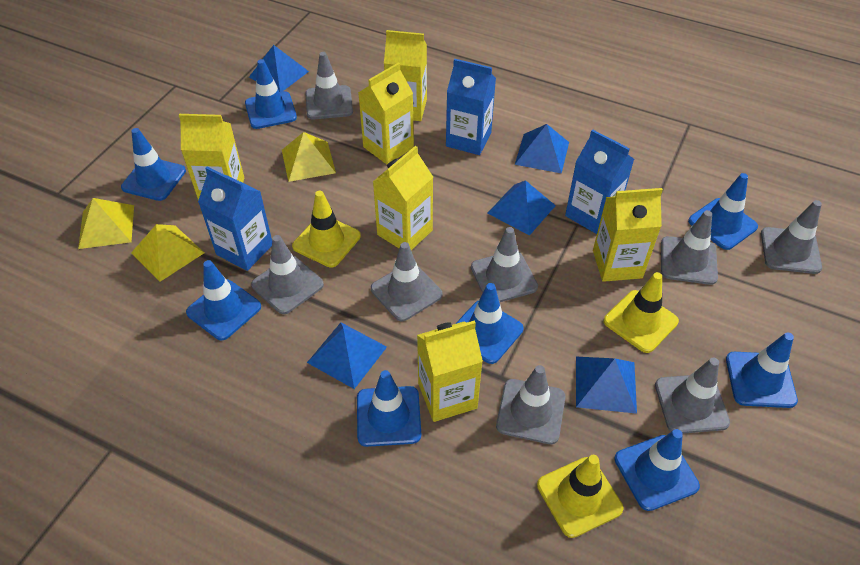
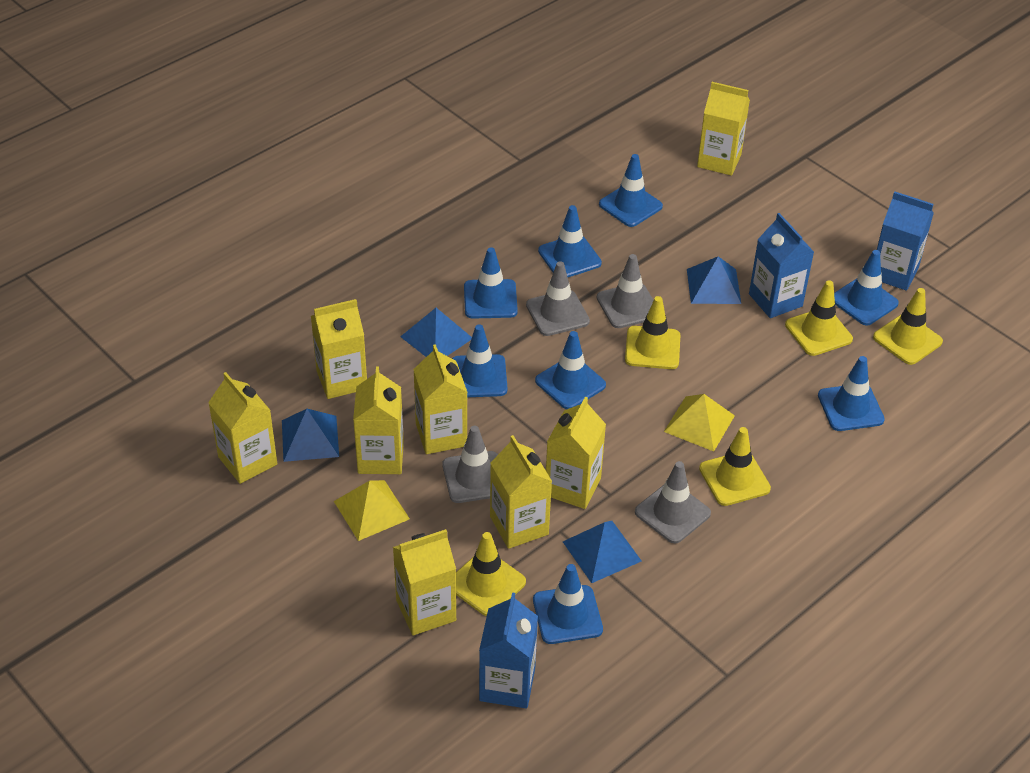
blue pyramid: 5 -> 4
grey traffic cone: 8 -> 4
yellow carton: 6 -> 8
yellow pyramid: 3 -> 2
yellow traffic cone: 3 -> 5

